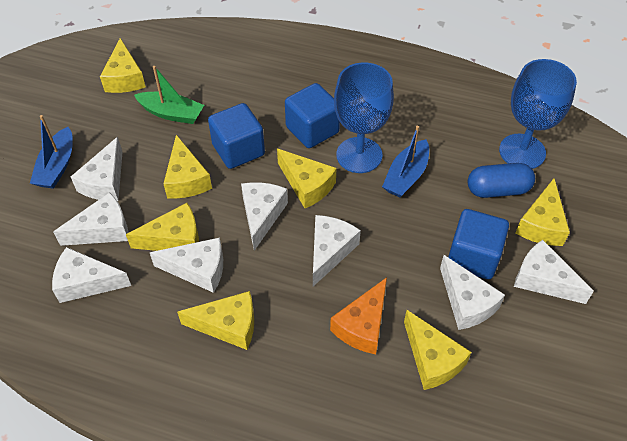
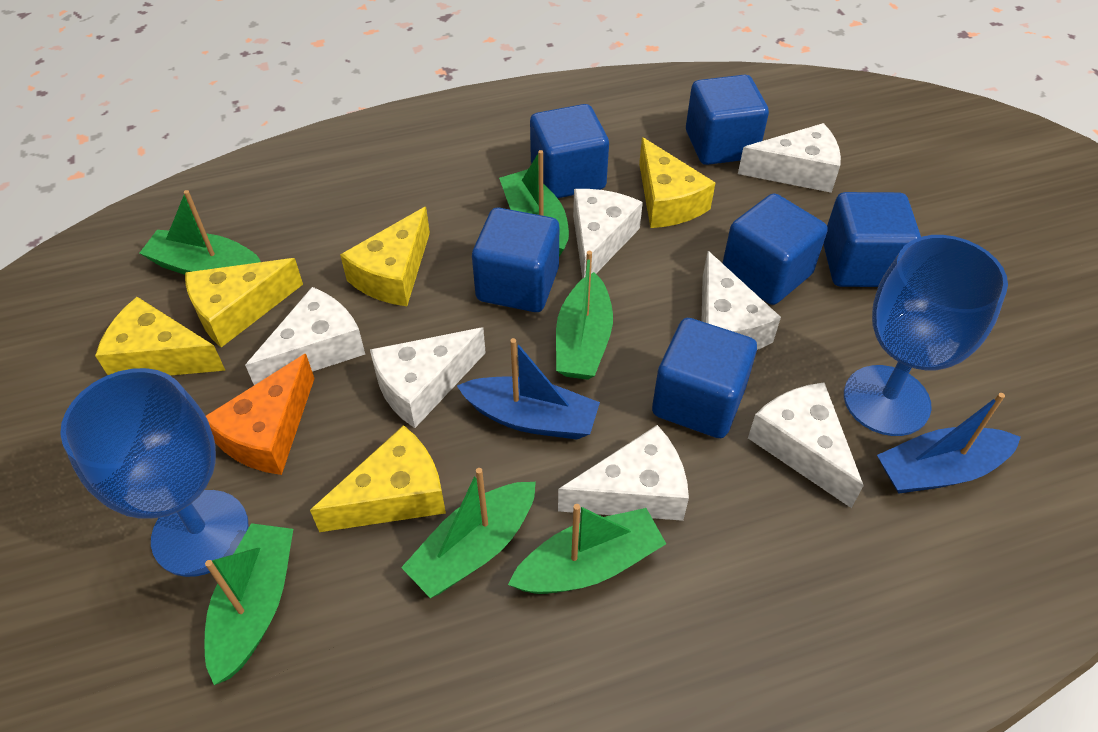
blue capsule: 1 -> 0
blue cube: 3 -> 6
green boat: 1 -> 6
white cheese: 8 -> 7
yellow cheese: 7 -> 5

